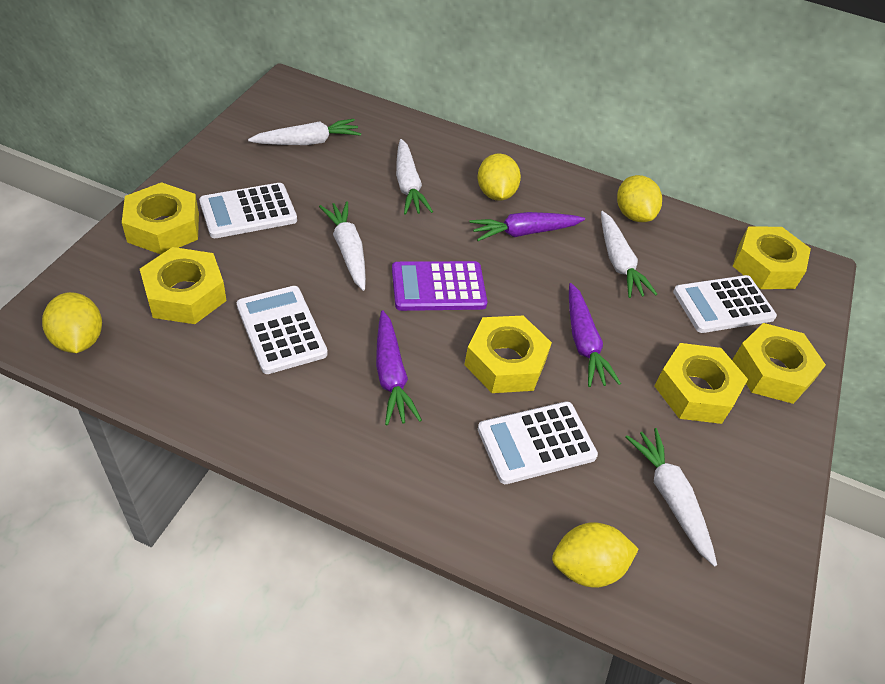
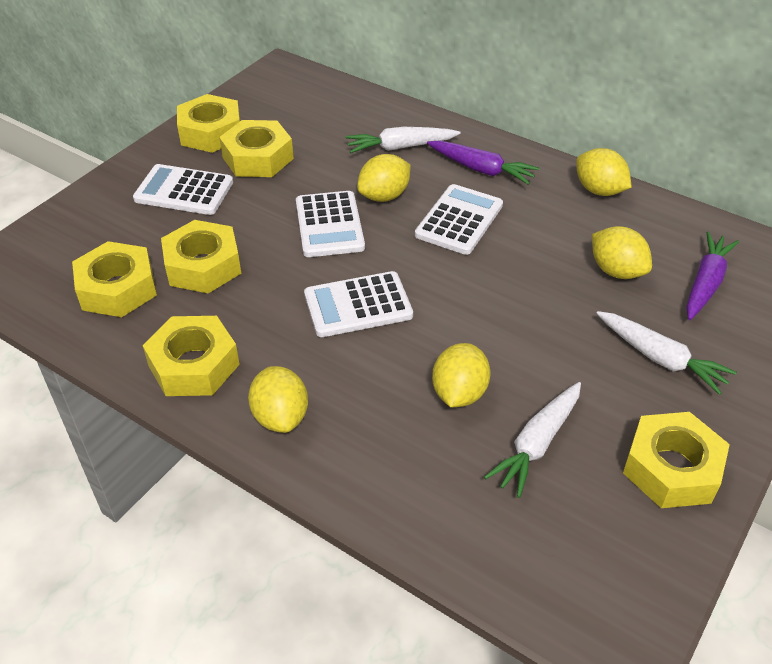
purple calculator: 1 -> 0
purple carrot: 3 -> 2
white carrot: 5 -> 3
yellow lemon: 4 -> 5

